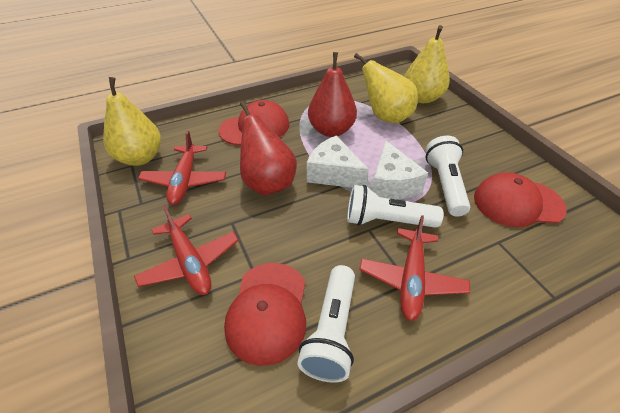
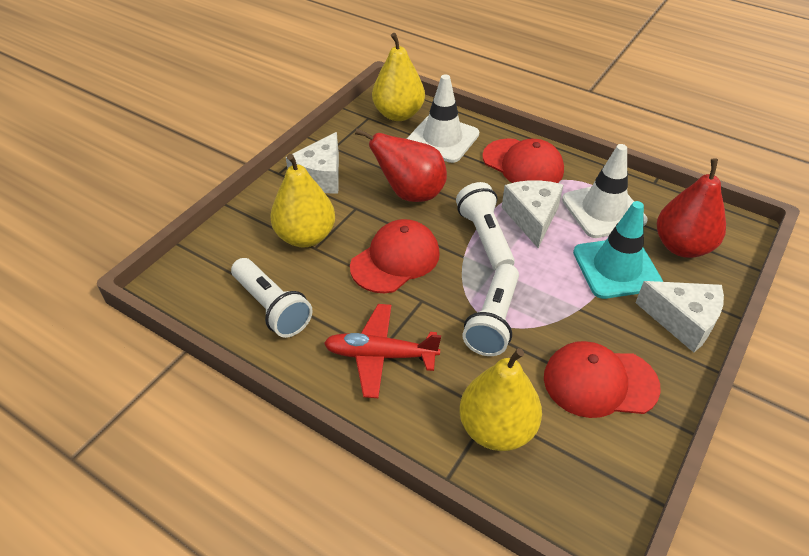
red plane: 3 -> 1
turquoise traffic cone: 0 -> 1
white cheese: 2 -> 3
white traffic cone: 0 -> 2

